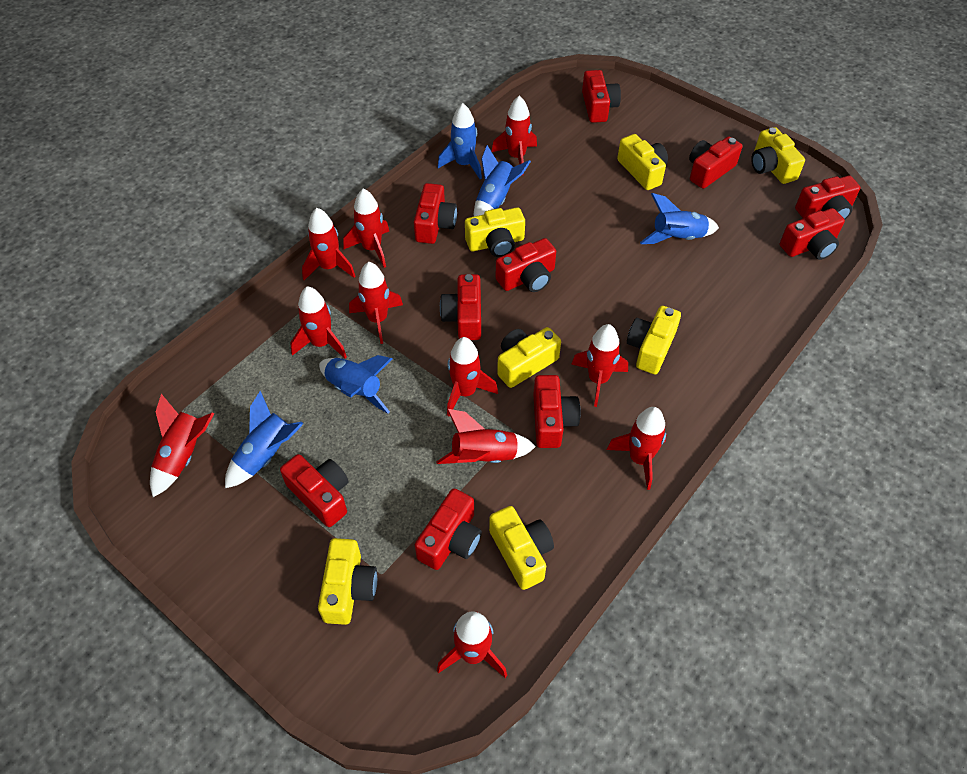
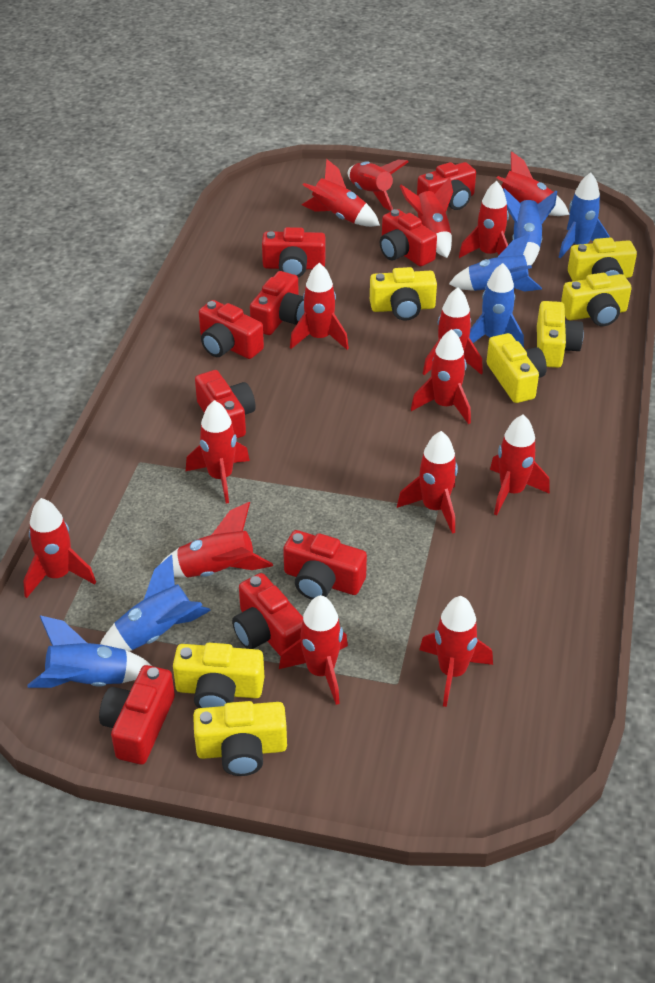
blue rocket: 5 -> 6
red camera: 10 -> 9
red rocket: 11 -> 15

